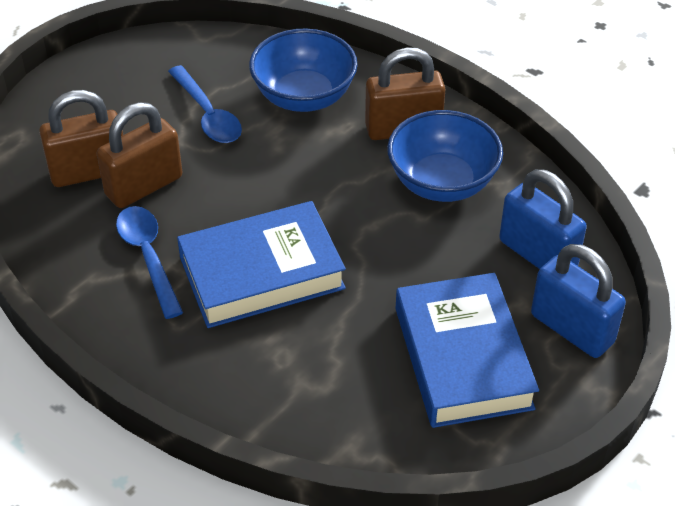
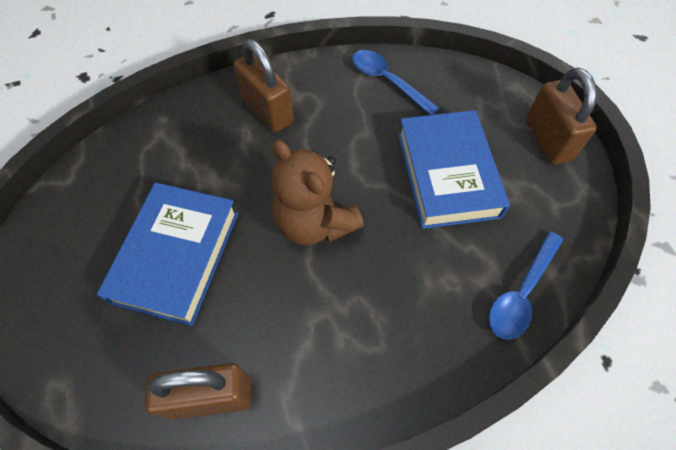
blue bowl: 2 -> 0
blue padlock: 2 -> 0
brown teddy bear: 0 -> 1

